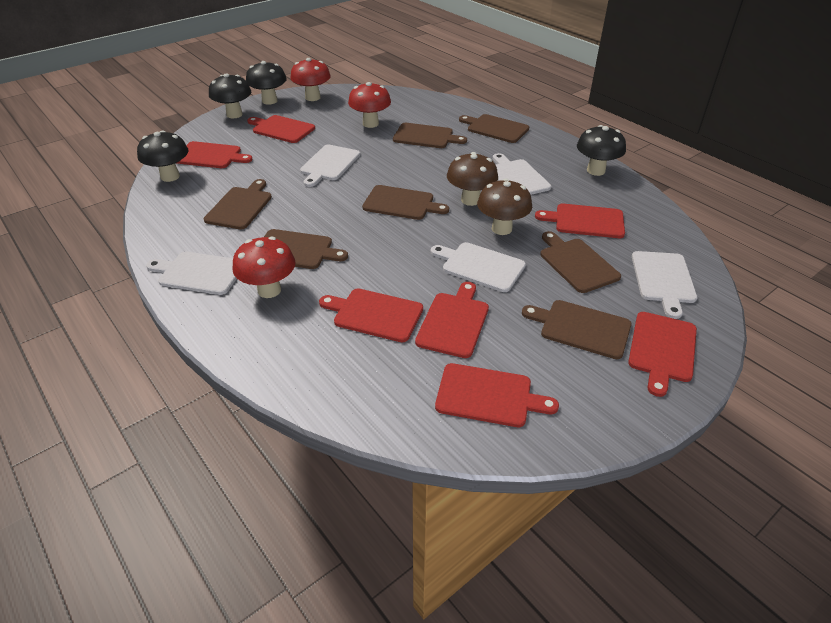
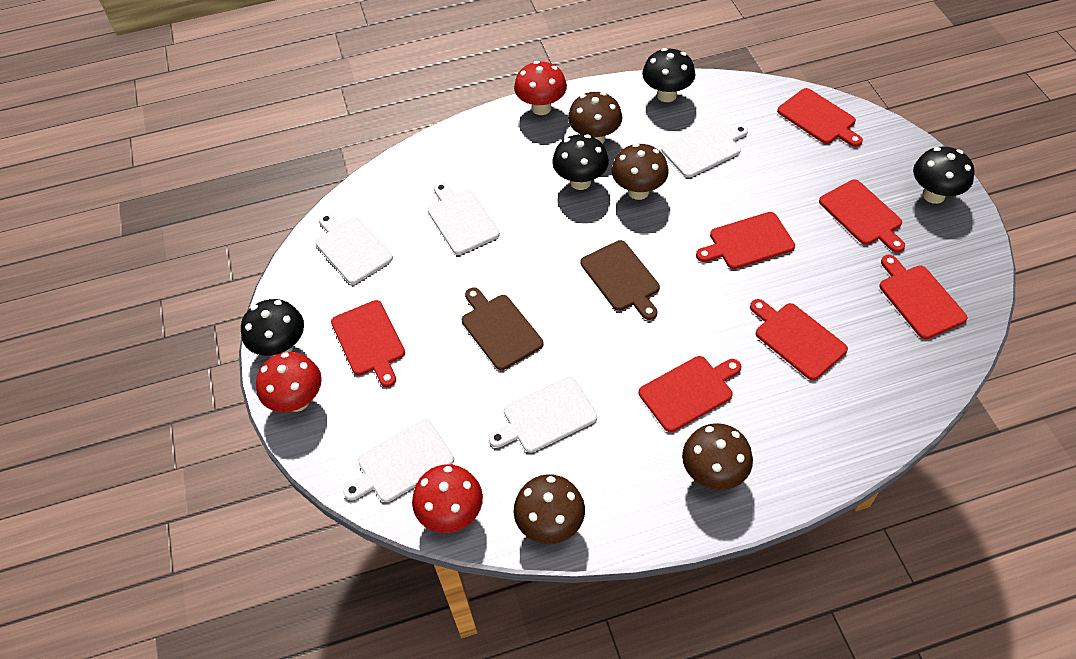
brown cutting board: 7 -> 2
brown mushroom: 2 -> 4

